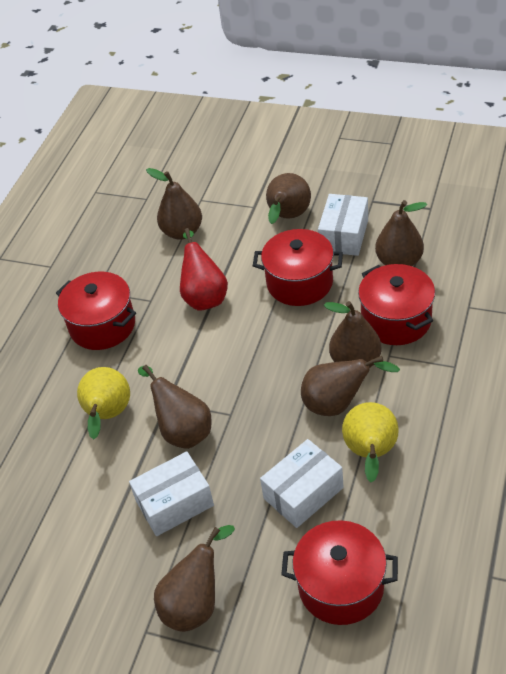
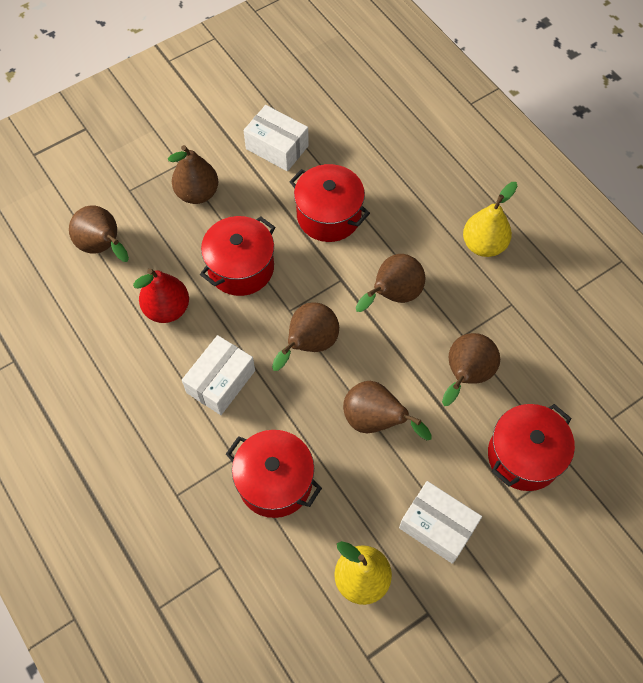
brown pear: 7 -> 6

